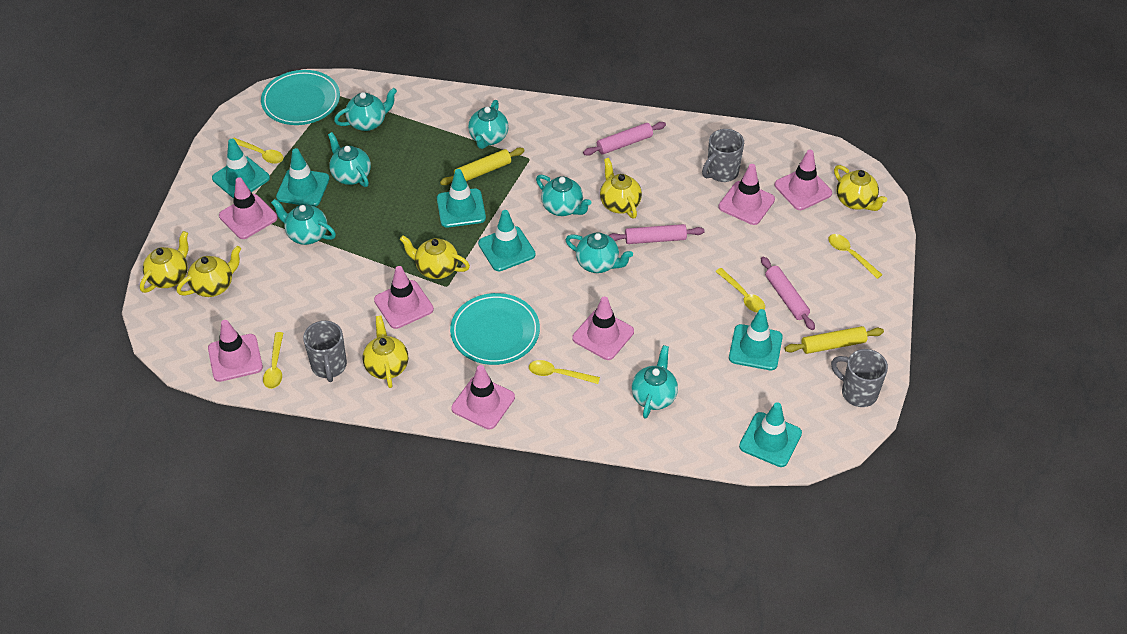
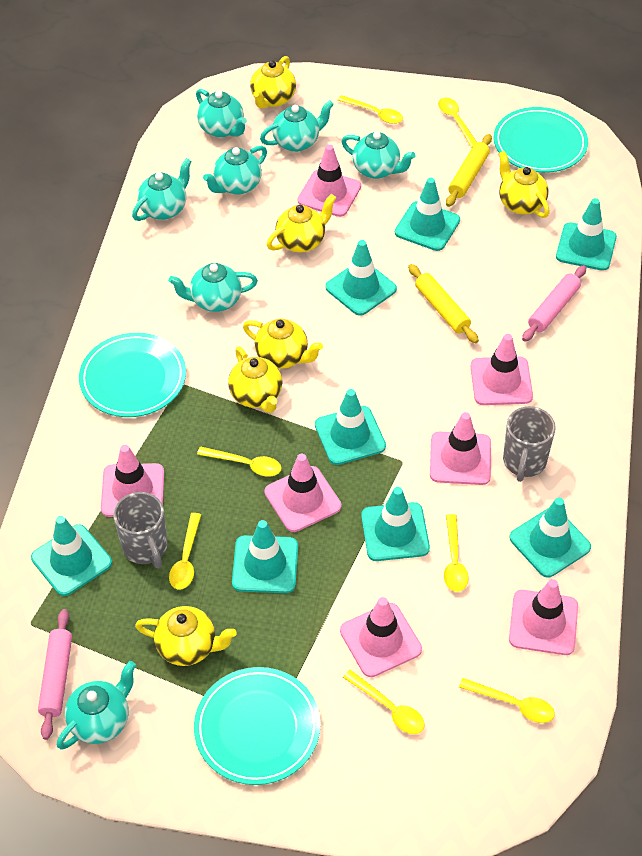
grey mug: 3 -> 2
pink rolling pin: 3 -> 2
turquoise plate: 2 -> 3
turquoise traffic cone: 6 -> 8
yellow spoon: 5 -> 7

